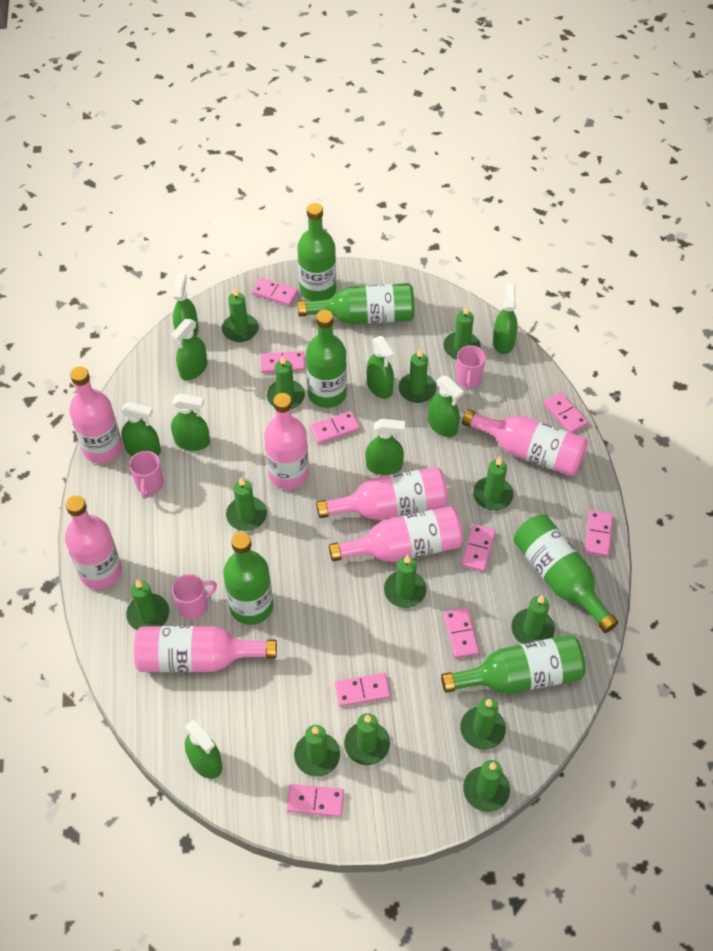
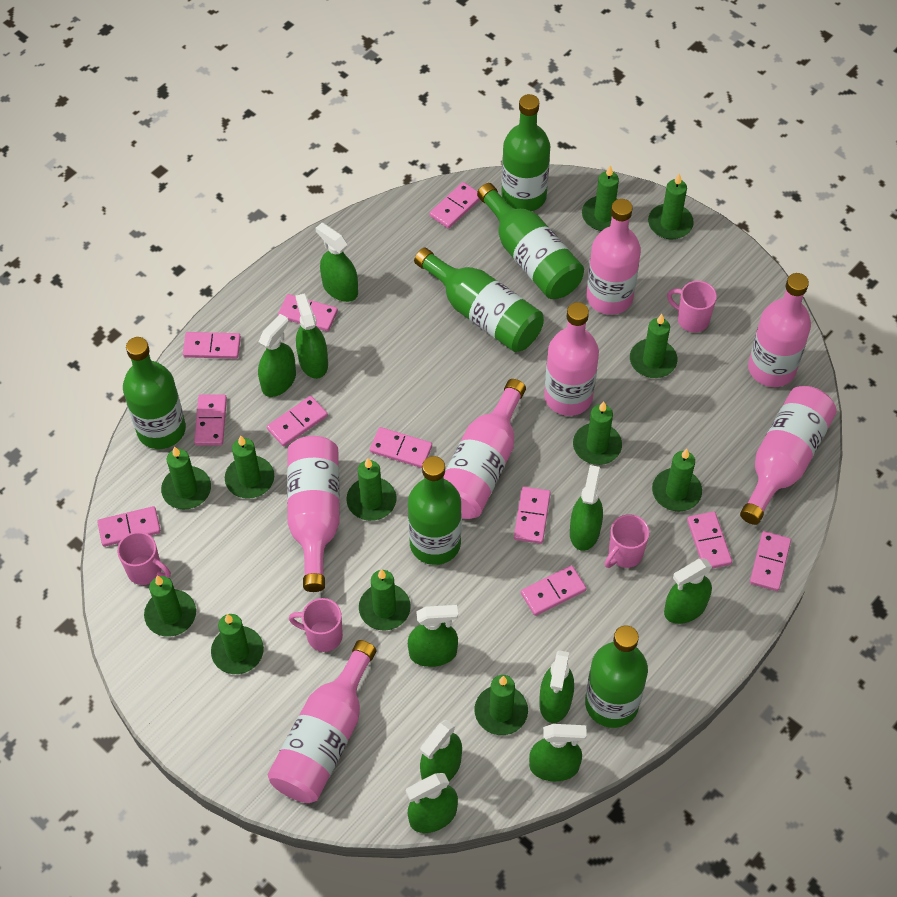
green candle: 13 -> 12
green spray bottle: 9 -> 10
pink domino: 9 -> 11
pink mug: 3 -> 4

